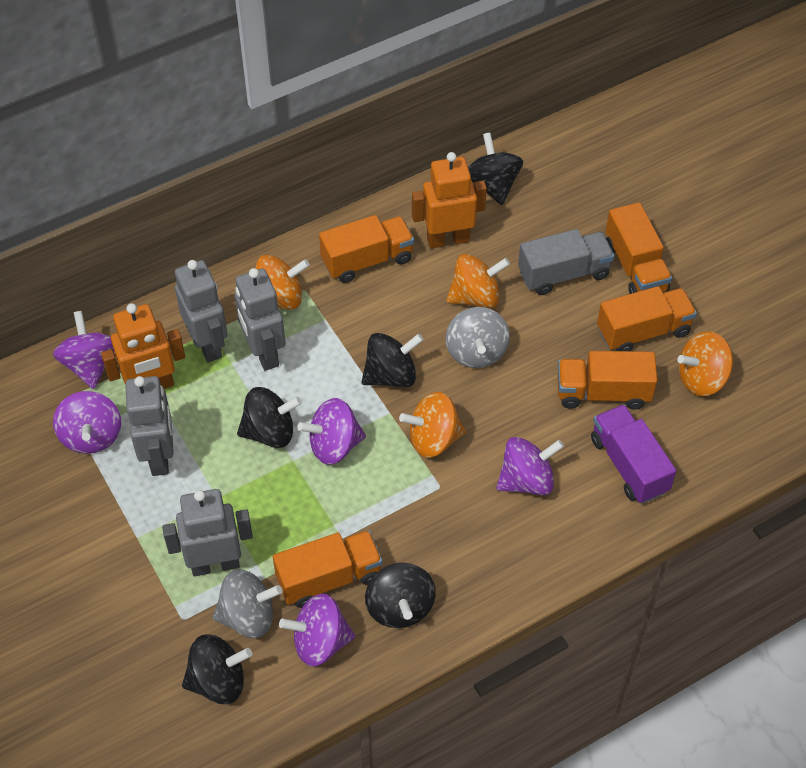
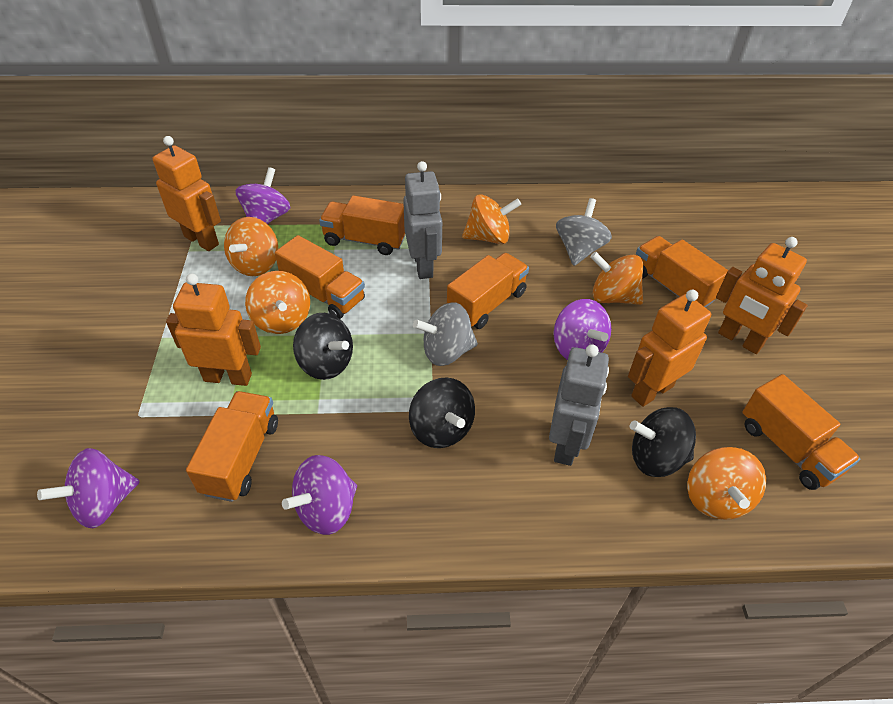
black spinning top: 5 -> 3
grey robot: 4 -> 2
grey truck: 1 -> 0
orange robot: 2 -> 4
orange spinning top: 4 -> 5
orange truck: 5 -> 6
purple spinning top: 5 -> 4
purple truck: 1 -> 0

